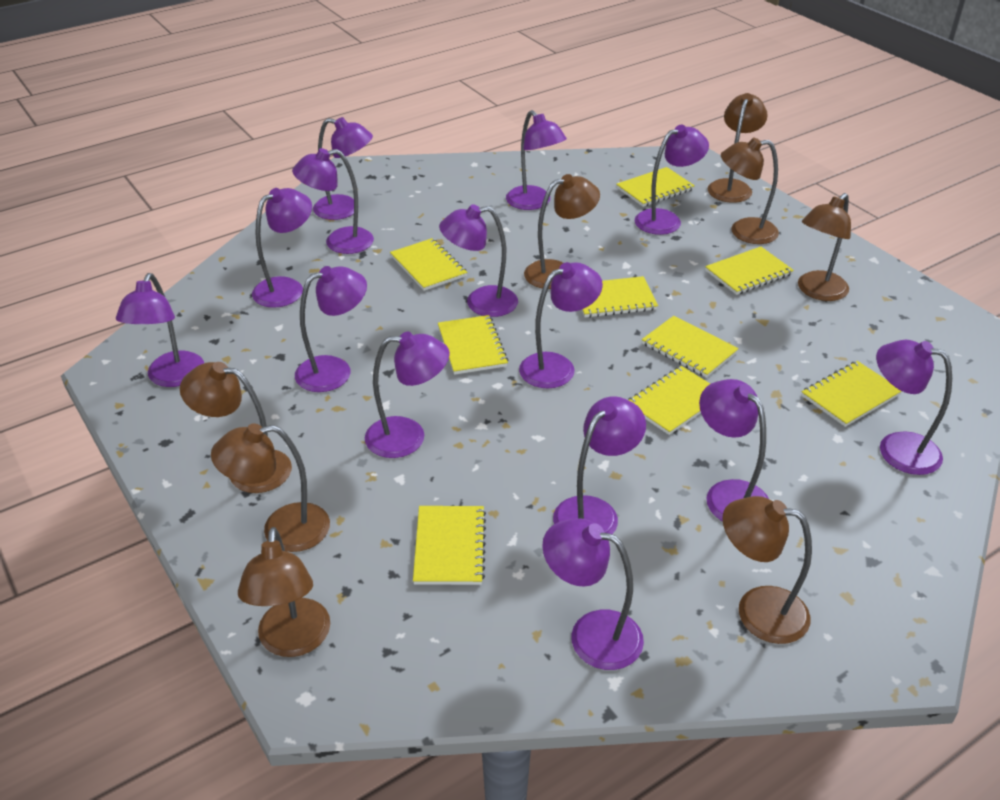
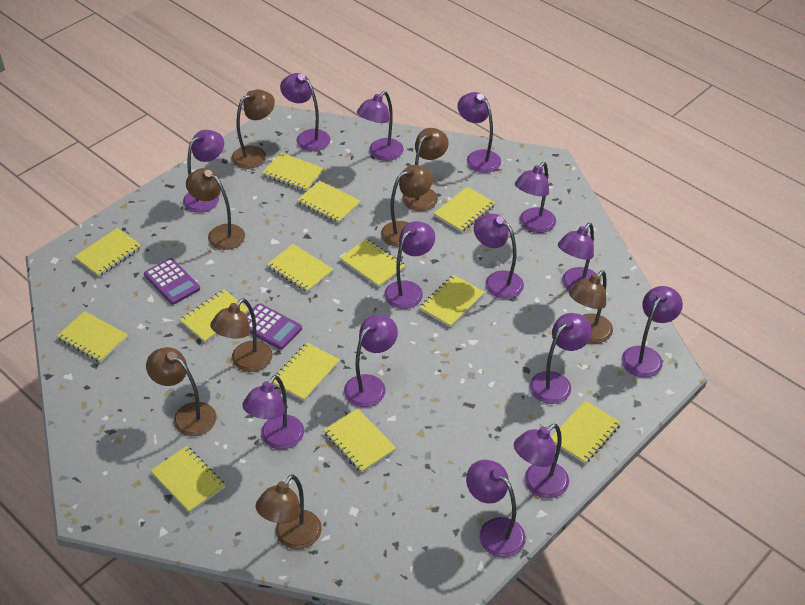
purple calculator: 0 -> 2
yellow notebook: 9 -> 13

